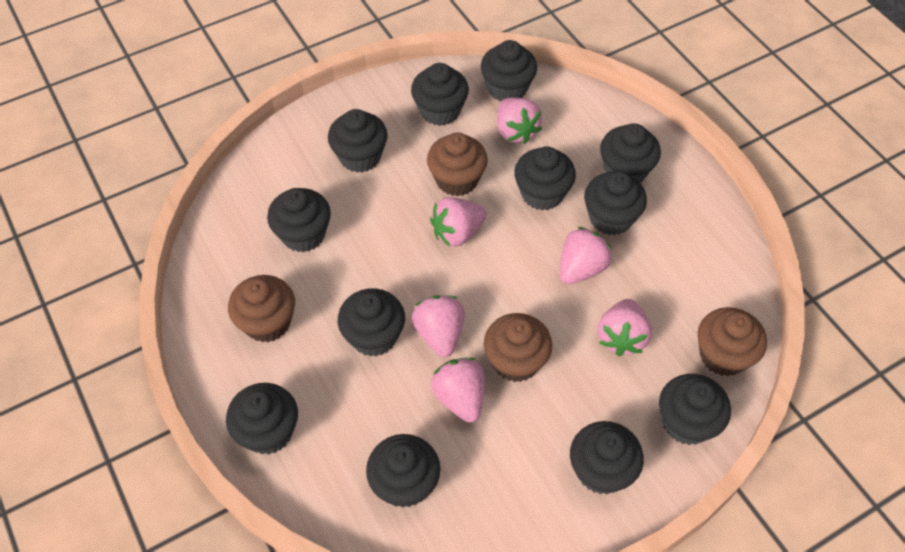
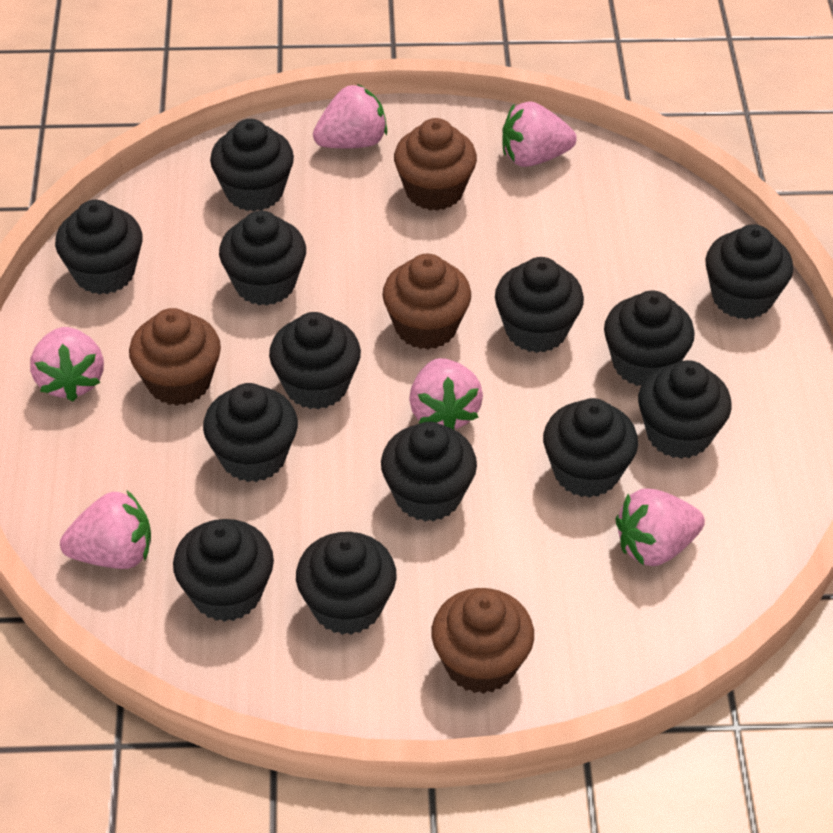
black cupcake: 12 -> 13

